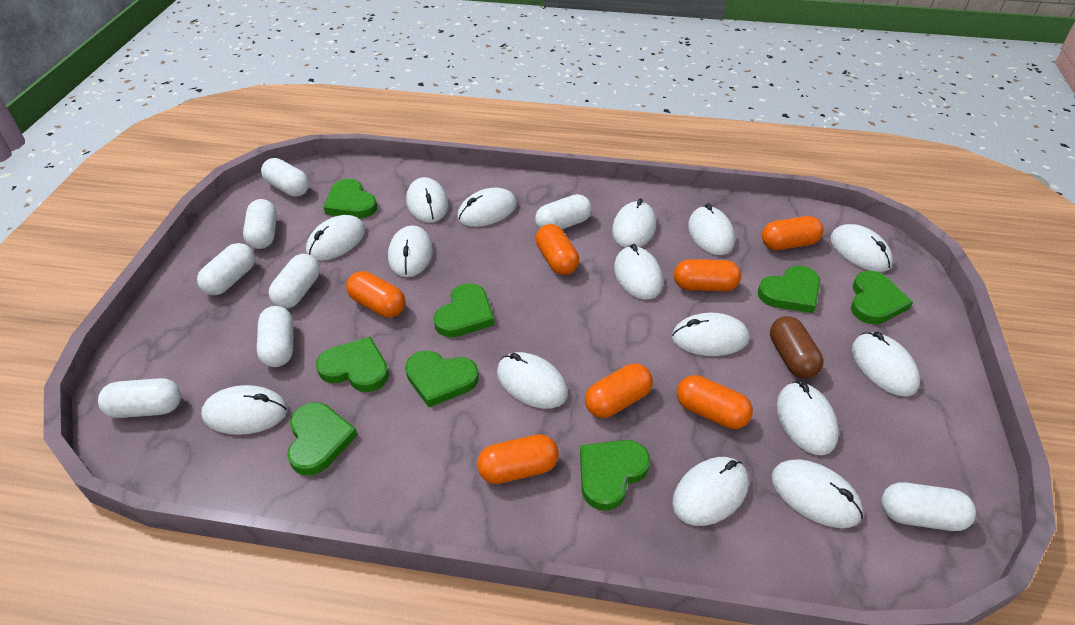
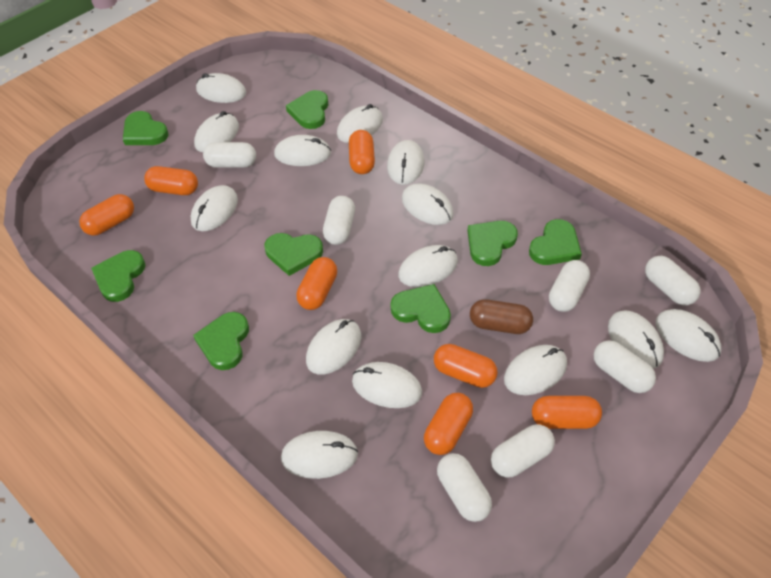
white capsule: 8 -> 7
white mouse: 15 -> 14

